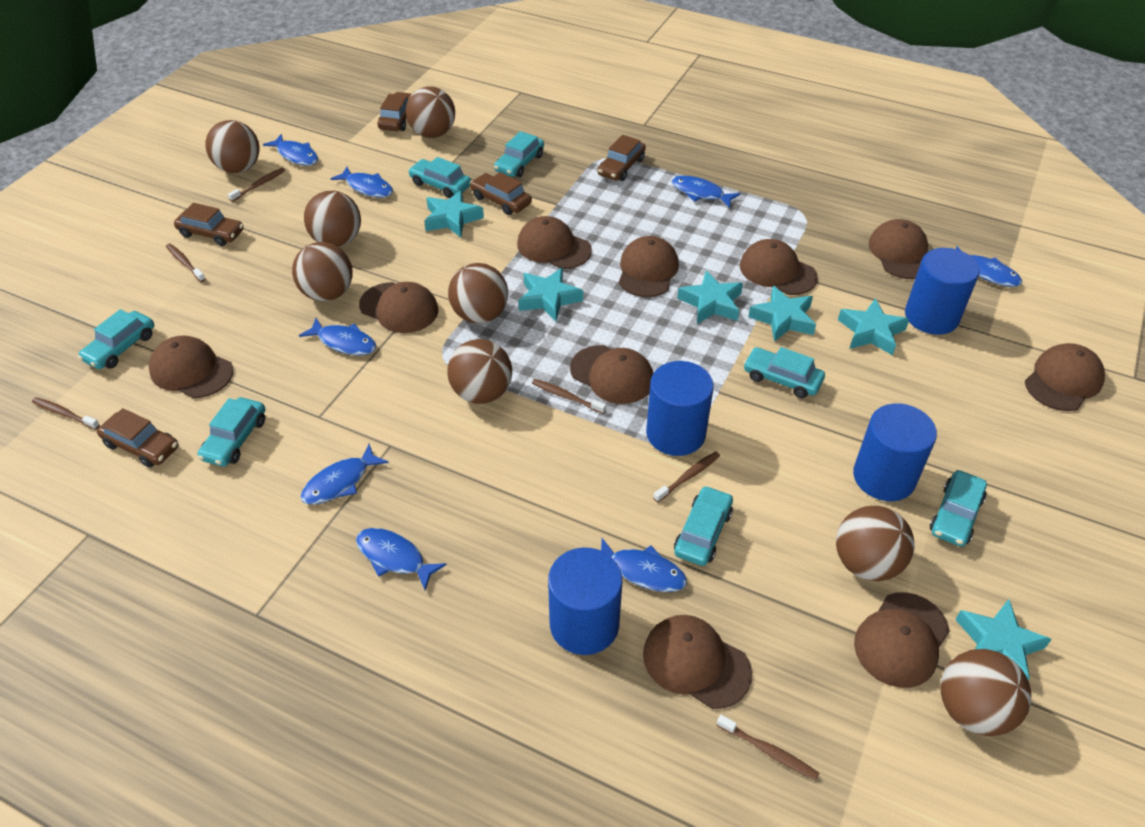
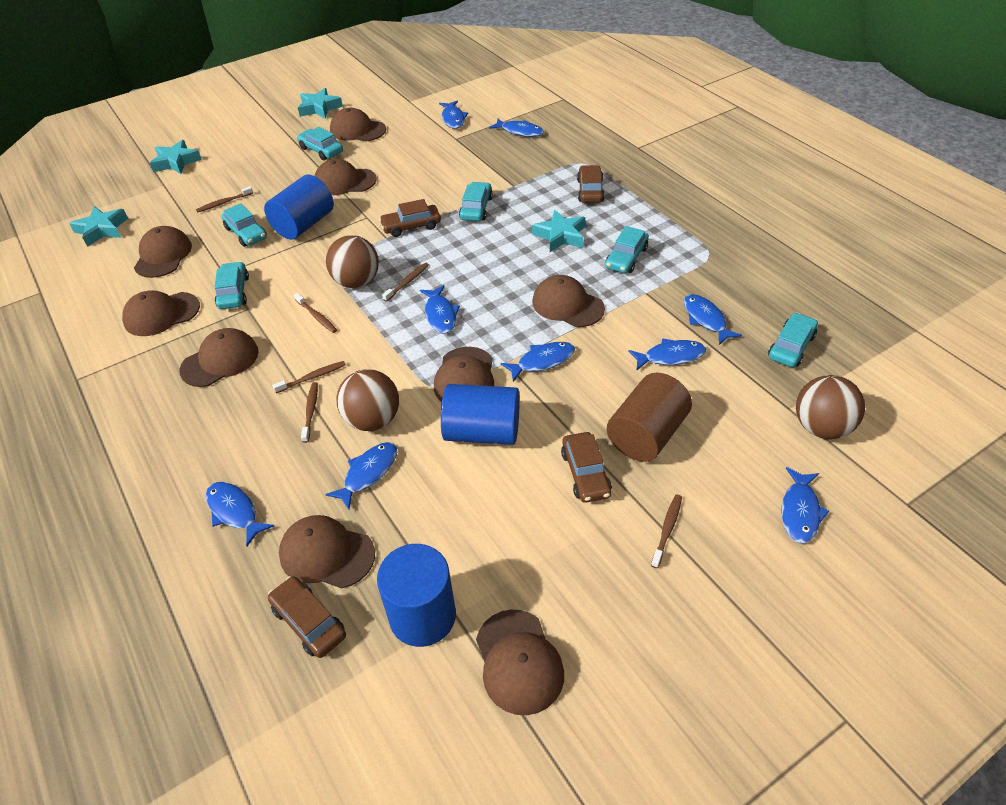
blue cylinder: 4 -> 3
blue fish: 8 -> 9
brown ball: 8 -> 3
brown cap: 10 -> 9
brown car: 5 -> 4
brown cylinder: 0 -> 1
turquoise car: 7 -> 6
turquoise star: 6 -> 4

